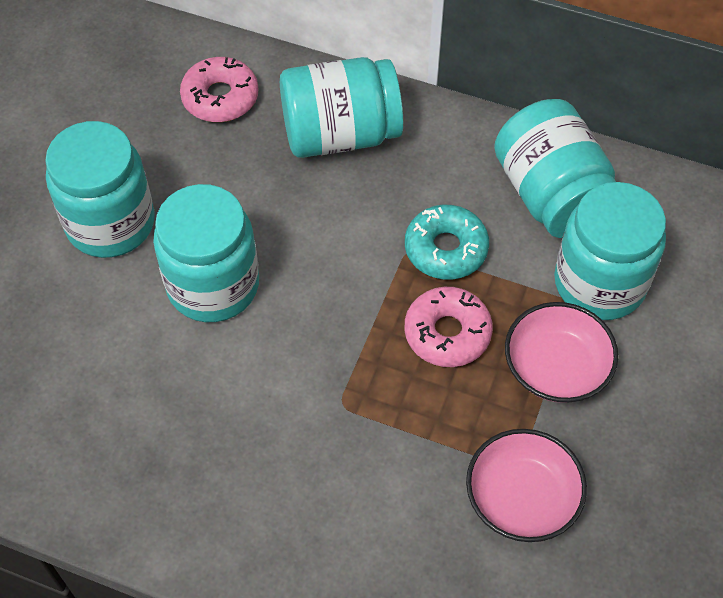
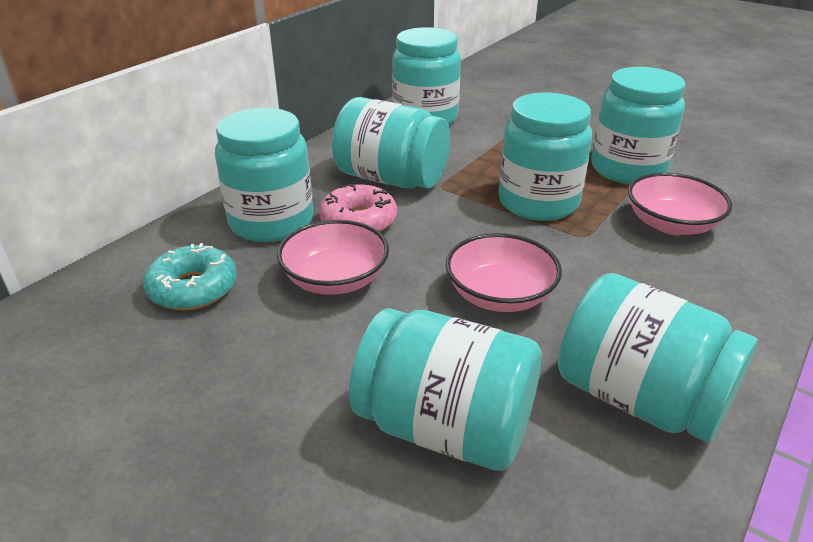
pink bowl: 2 -> 3
pink donut: 2 -> 1
turquoise jar: 5 -> 7

